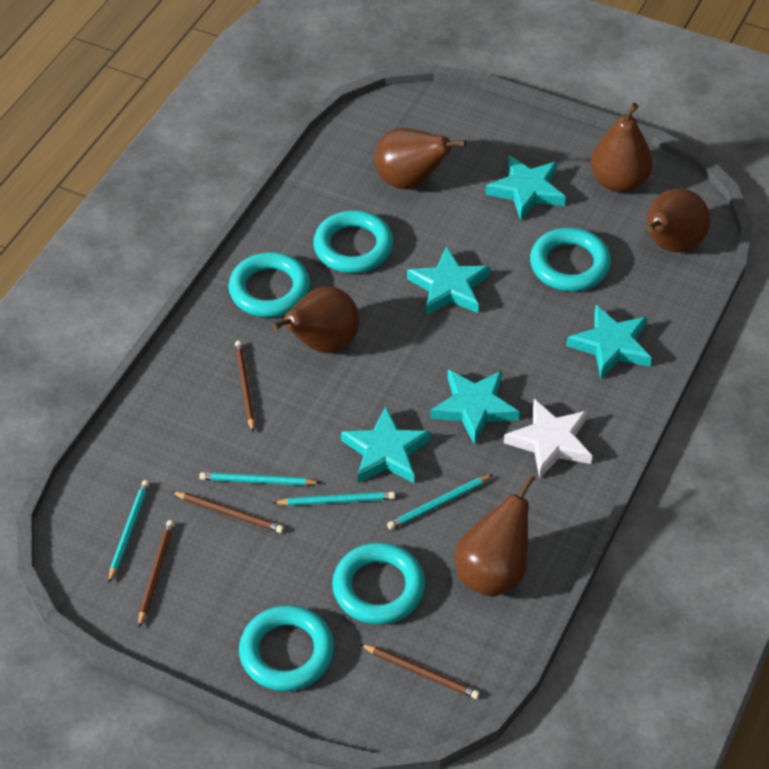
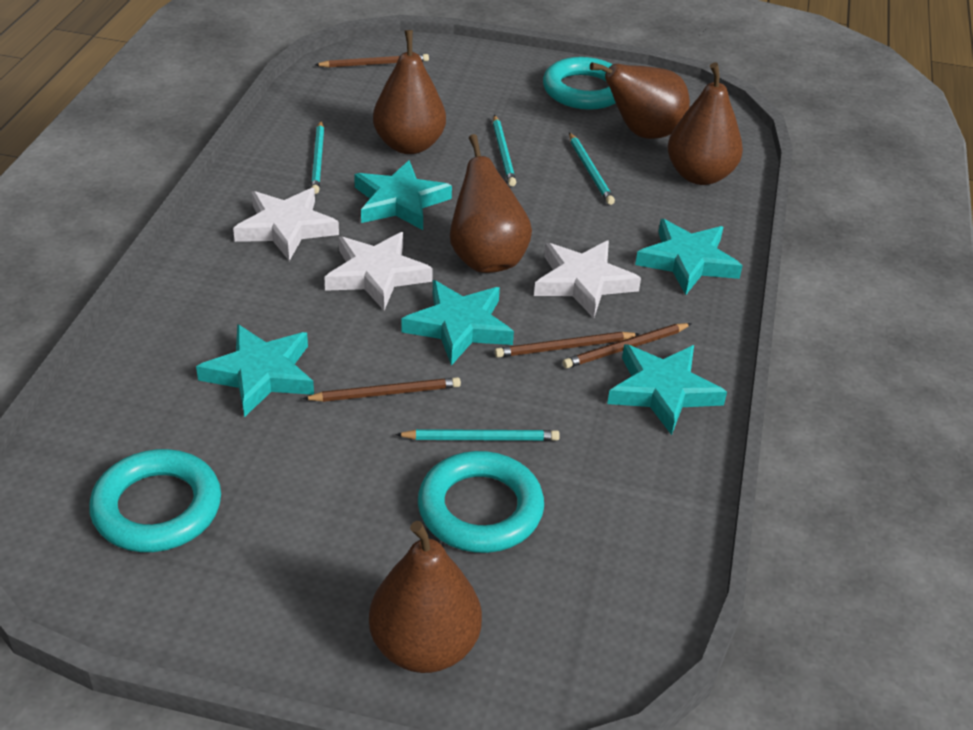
turquoise ring: 5 -> 3
white star: 1 -> 3

